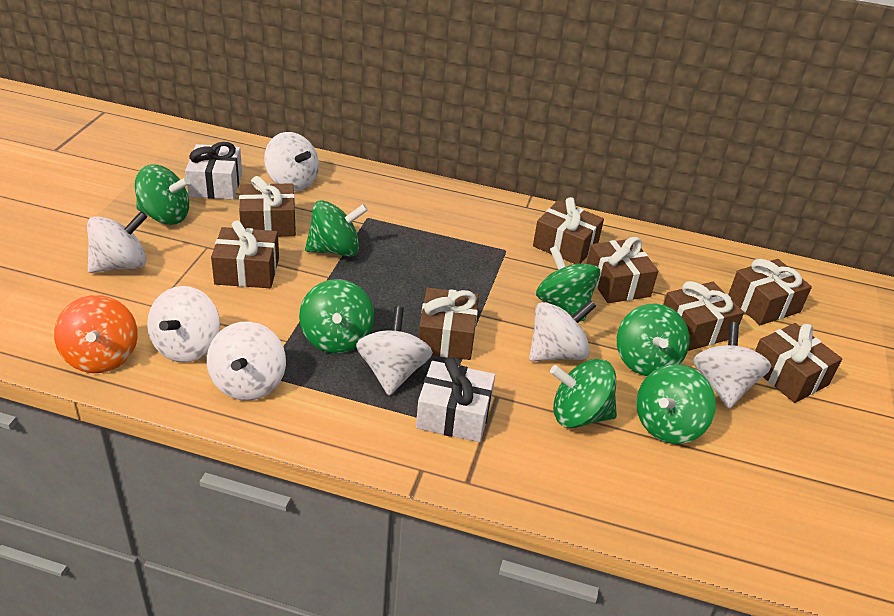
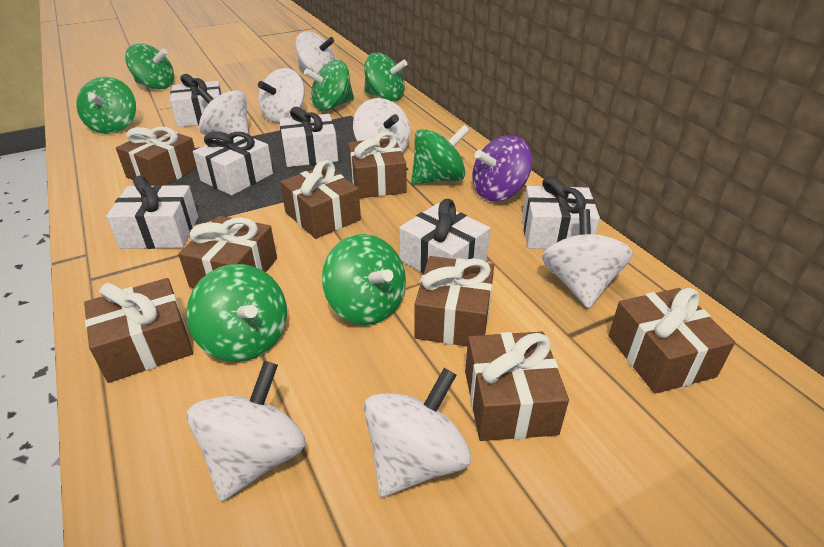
orange spinning top: 1 -> 0
purple spinning top: 0 -> 1
white gift: 2 -> 6

